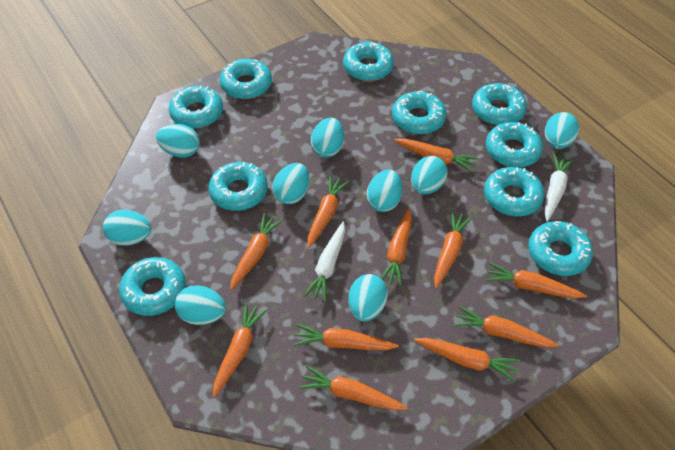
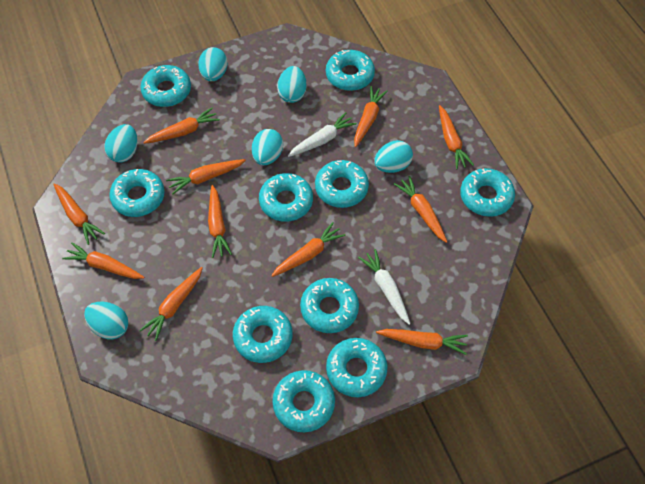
turquoise egg: 9 -> 6

